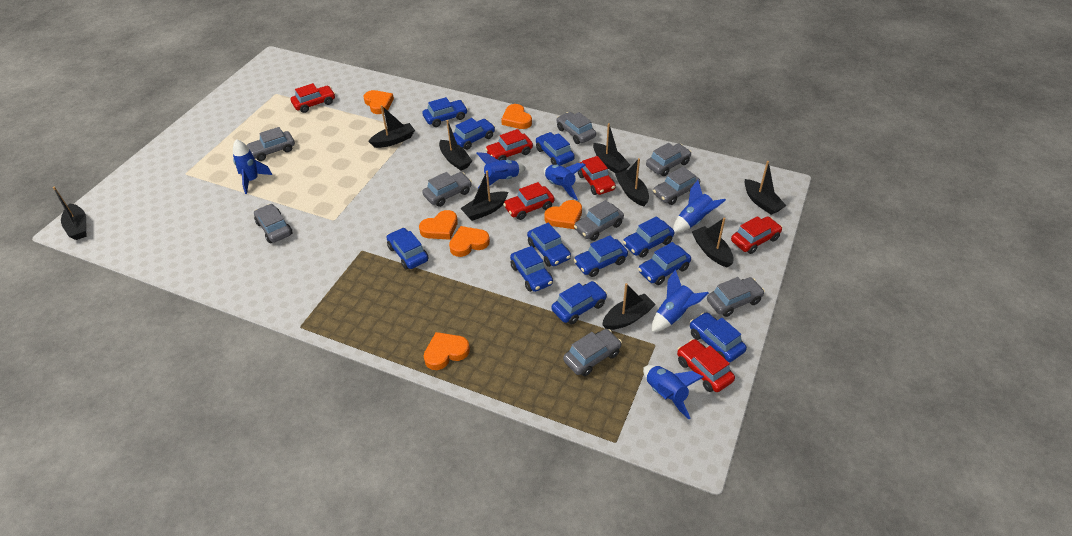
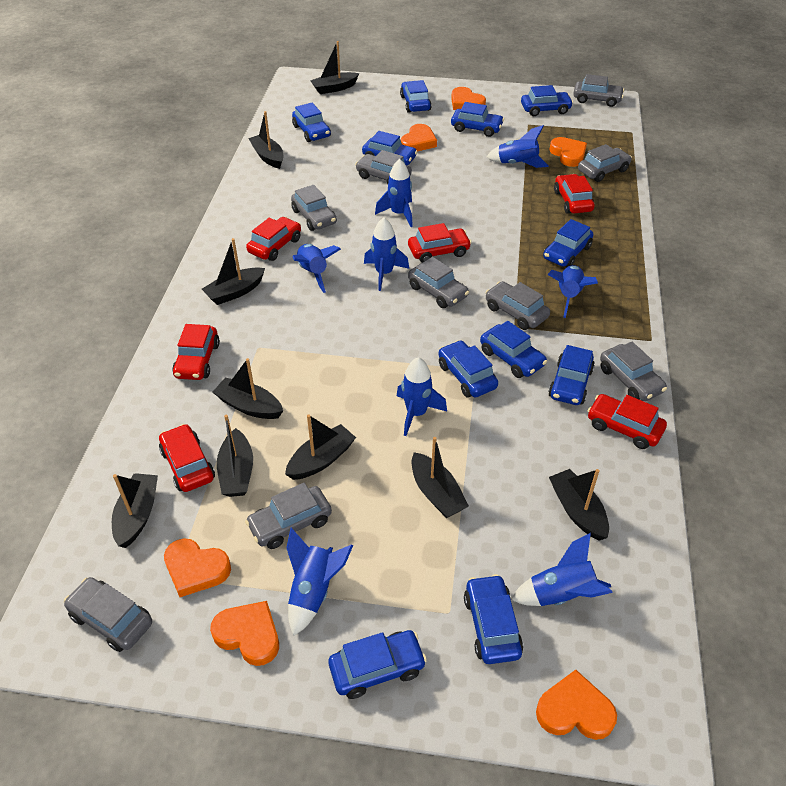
blue rocket: 6 -> 8

